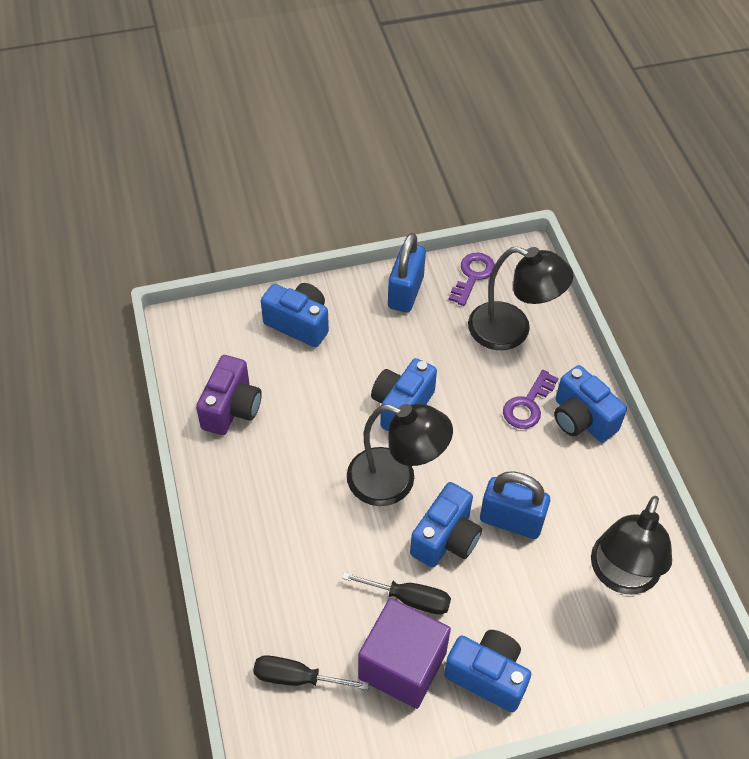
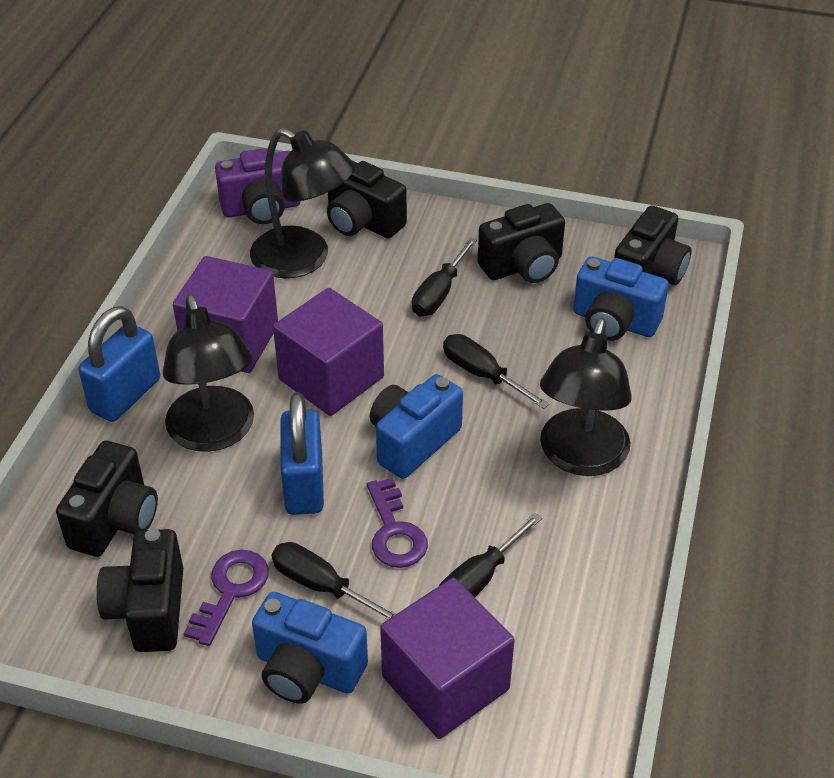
black camera: 0 -> 5
black screwdriver: 2 -> 4
blue camera: 5 -> 3
purple cube: 1 -> 3

